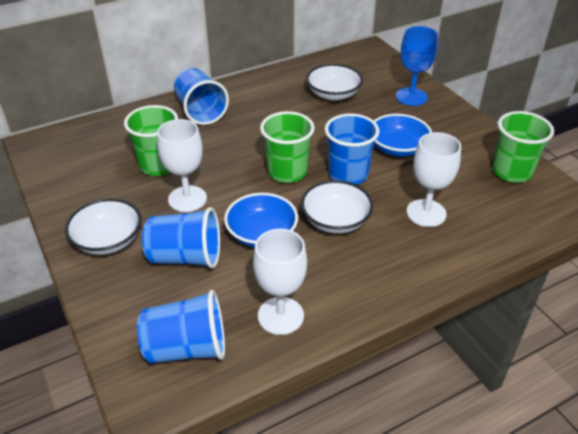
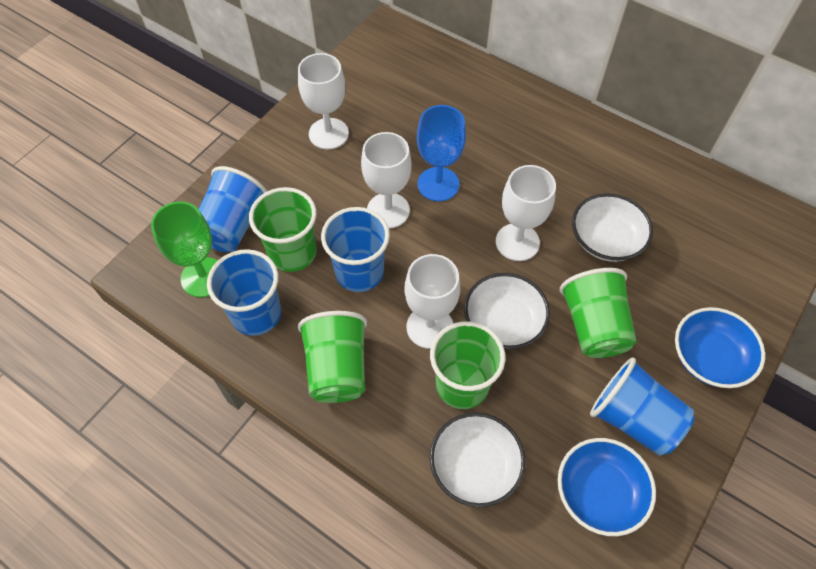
green cup: 3 -> 4
green goblet: 0 -> 1
white goblet: 3 -> 4

